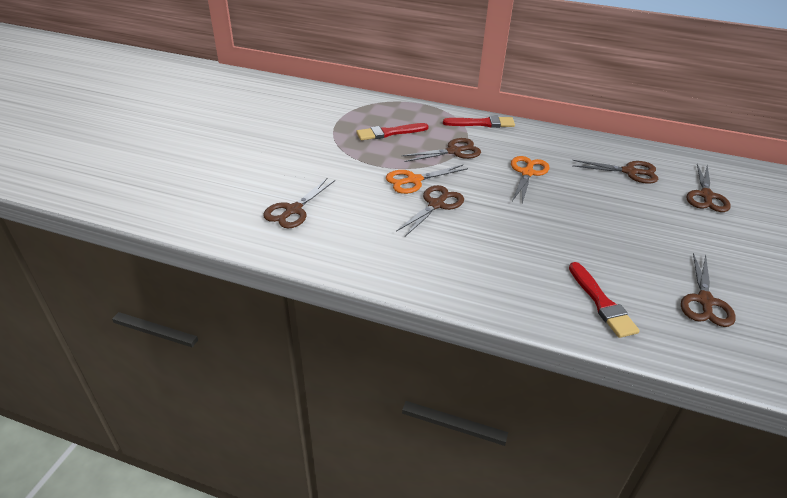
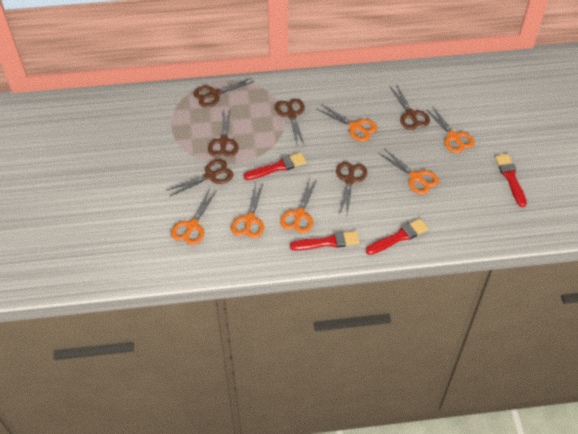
orange scissors: 2 -> 6
red brush: 3 -> 4

